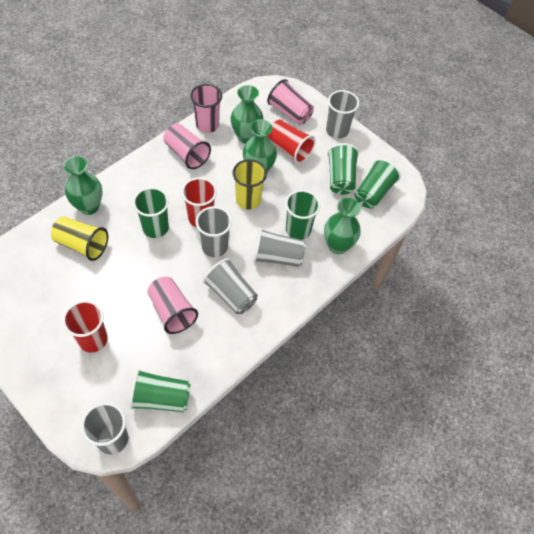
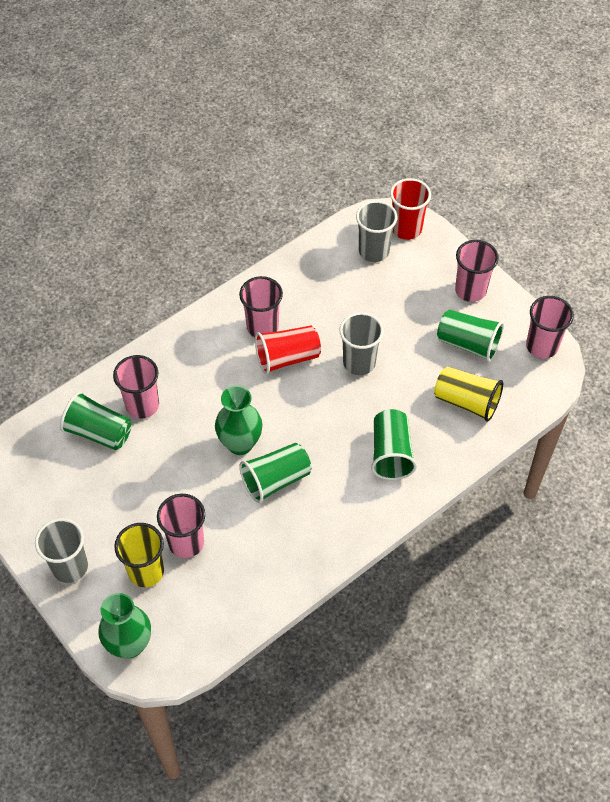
green cup: 5 -> 4
green vase: 4 -> 2
grey cup: 5 -> 3
pink cup: 4 -> 5
red cup: 3 -> 2

